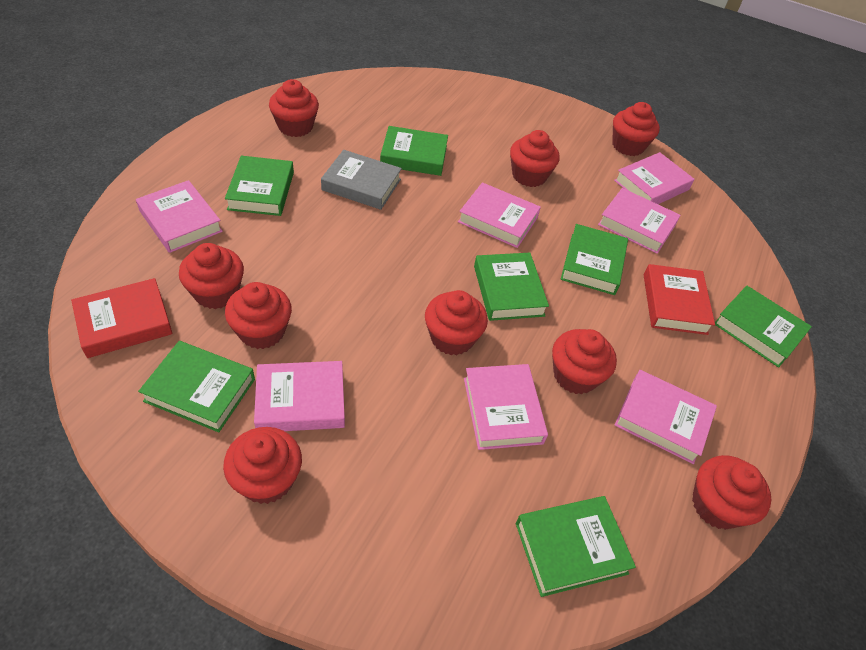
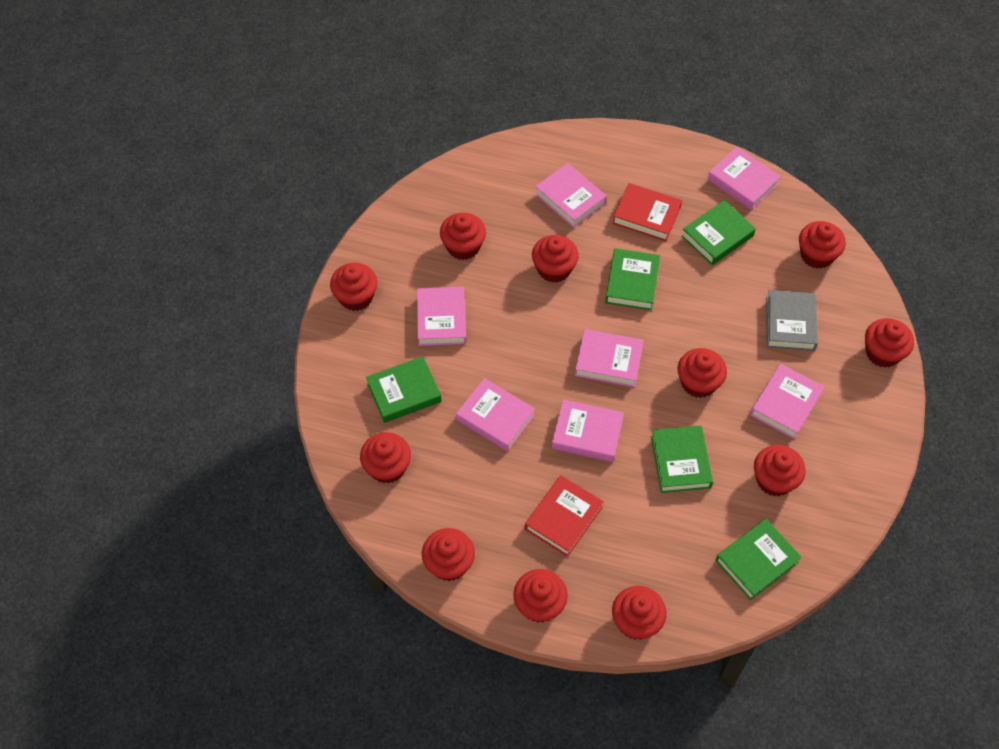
green book: 7 -> 5
red cupcake: 9 -> 11

